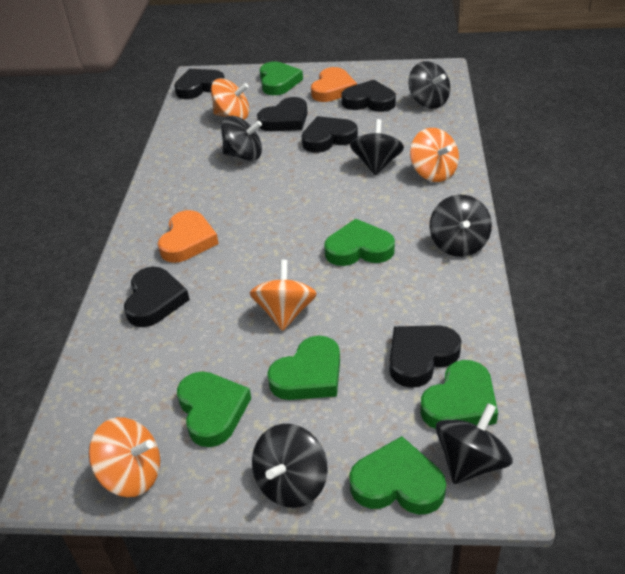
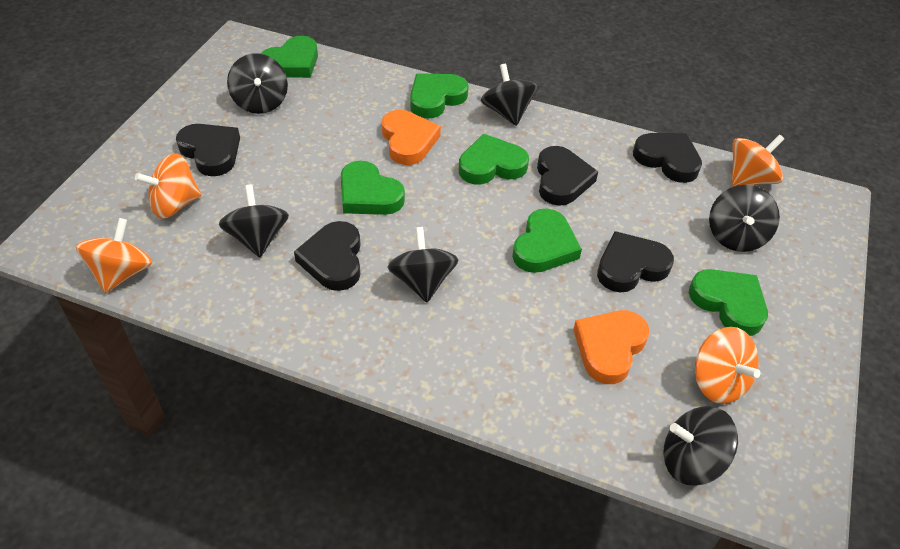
black heart: 6 -> 5

